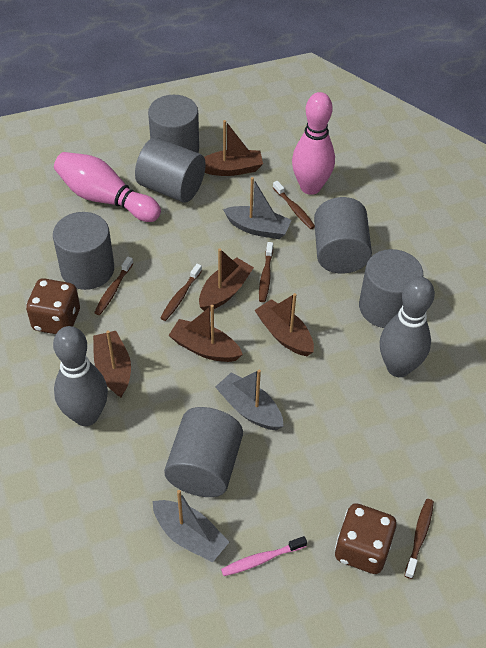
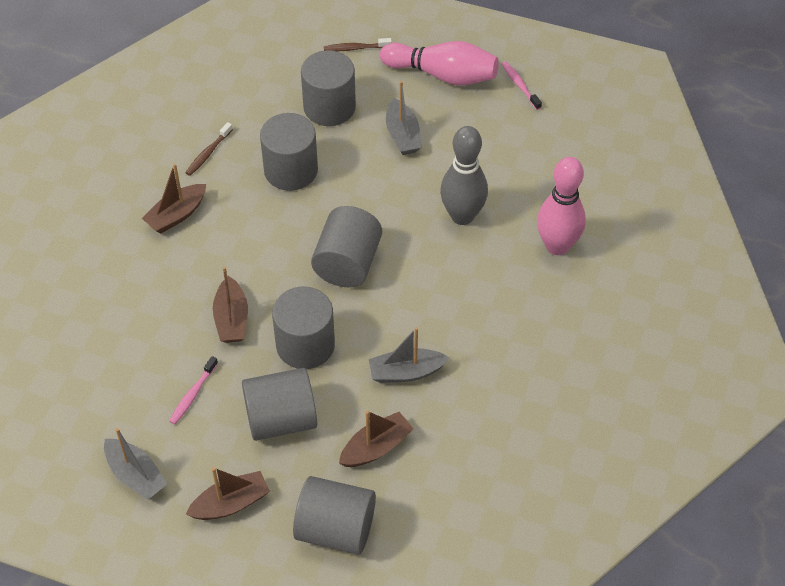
brown boat: 5 -> 4
brown dice: 2 -> 0
brown toothbrush: 5 -> 2
grey bowling pin: 2 -> 1
pink toothbrush: 1 -> 2

